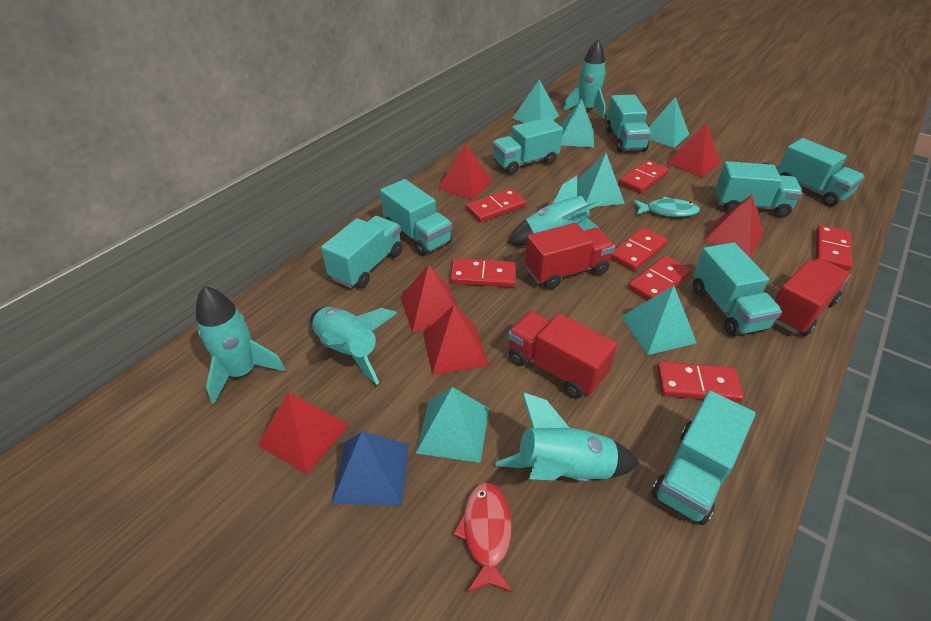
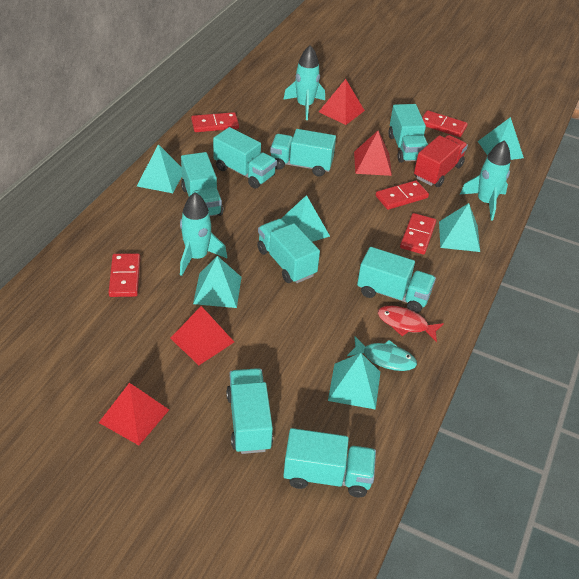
blue pyramid: 1 -> 0
red domino: 7 -> 5
red pyramid: 6 -> 4
red truck: 3 -> 1
turquoise rocket: 5 -> 3

